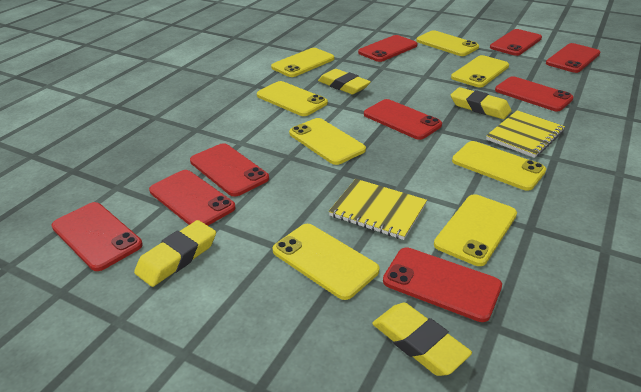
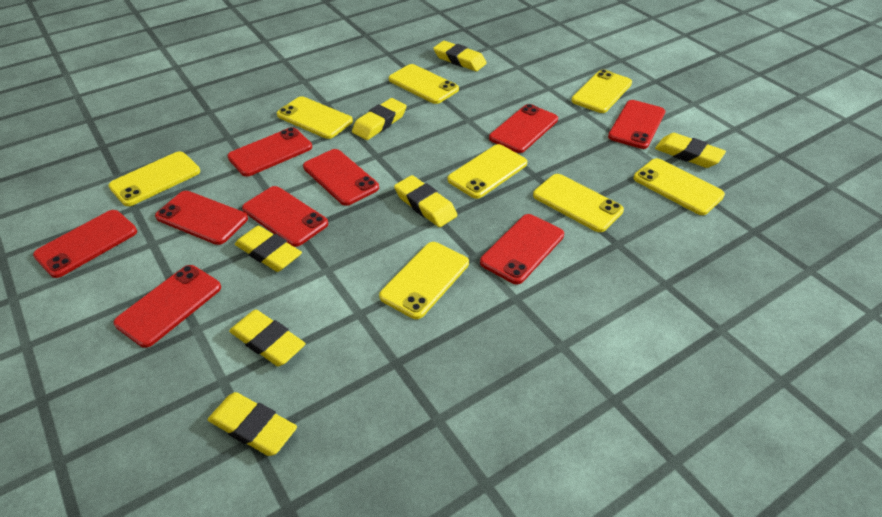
yellow eraser: 4 -> 7
yellow notebook: 2 -> 0

